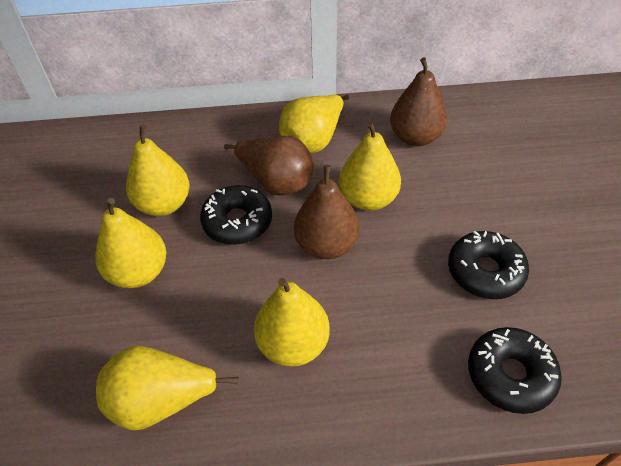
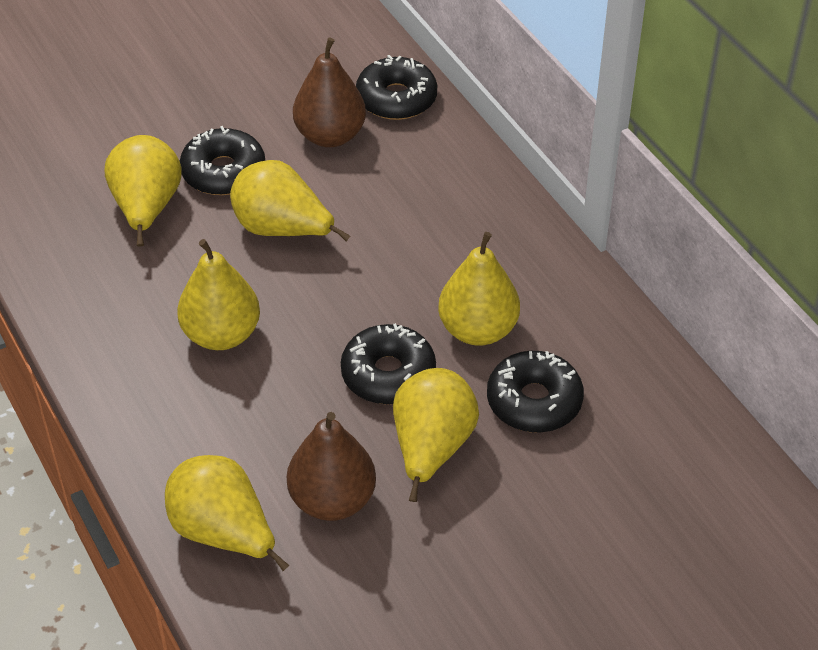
black donut: 3 -> 4
brown pear: 3 -> 2

